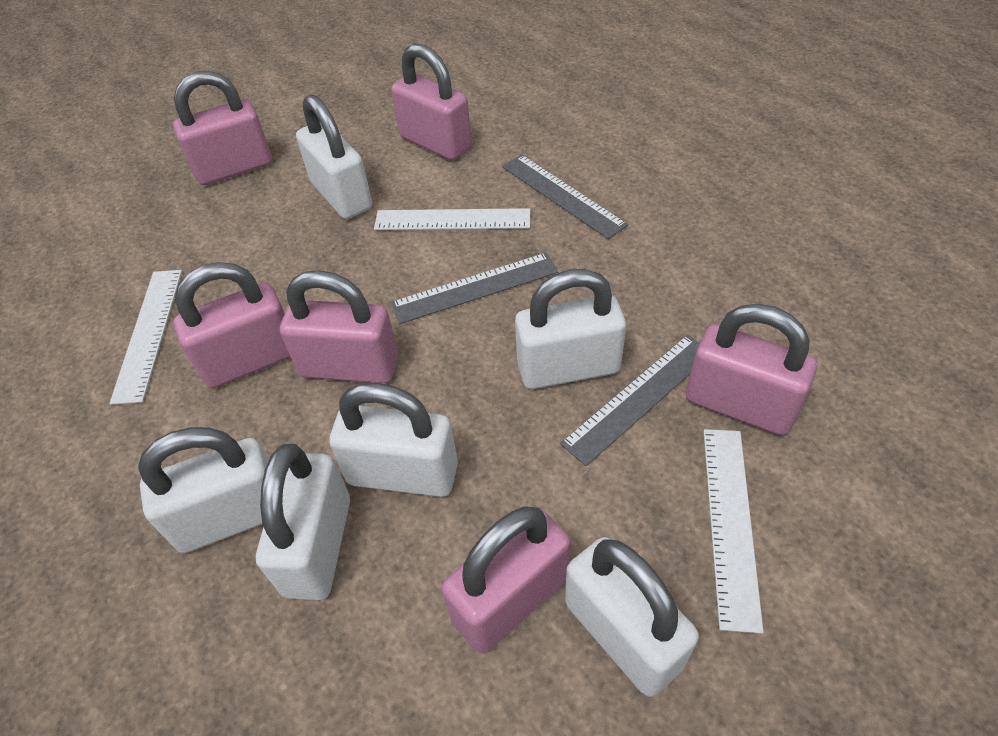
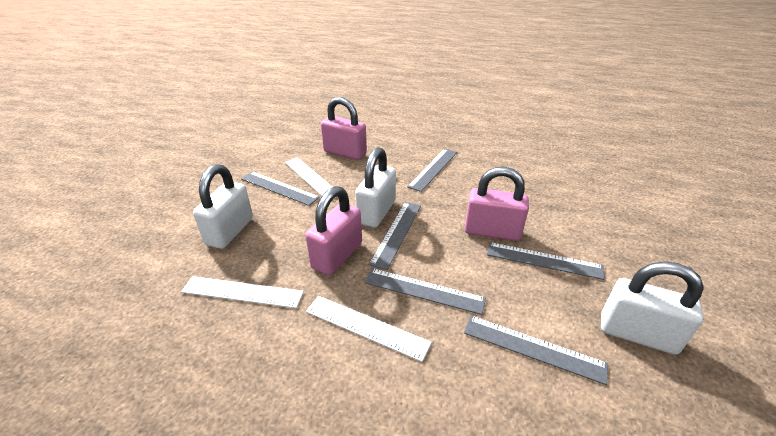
grey ruler: 3 -> 6
pink padlock: 6 -> 3
white padlock: 6 -> 3

